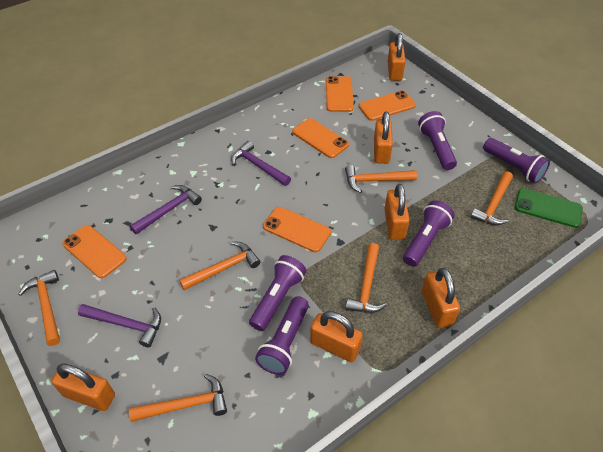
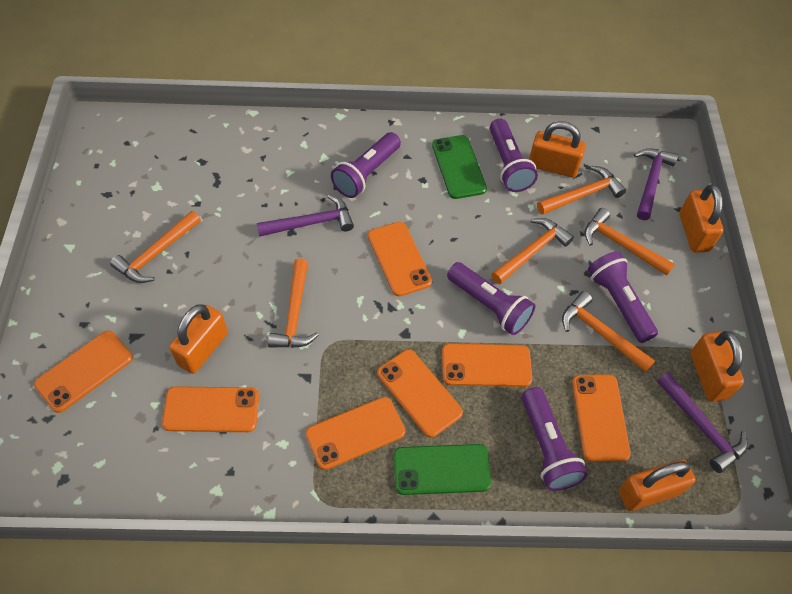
green phone: 1 -> 2
orange padlock: 6 -> 5
orange phone: 5 -> 7

